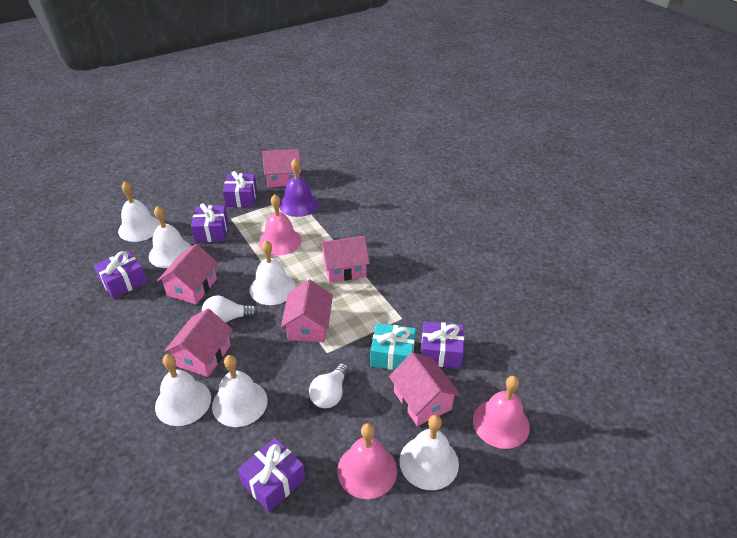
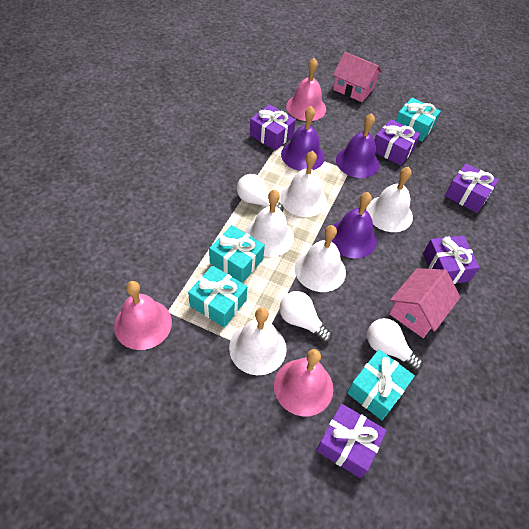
pink house: 6 -> 2
purple bell: 1 -> 3
turquoise gift: 1 -> 4
white bell: 6 -> 5
white light bulb: 2 -> 3

